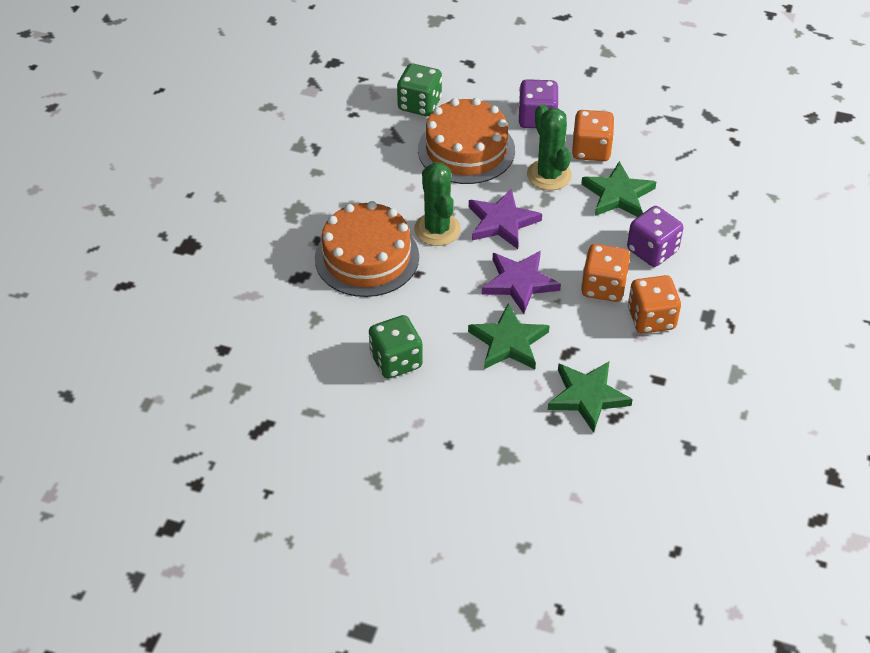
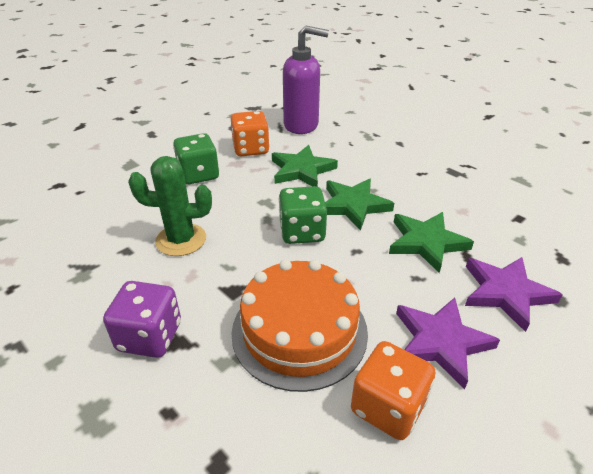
green cactus: 2 -> 1
orange cake: 2 -> 1
orange dice: 3 -> 2
purple dice: 2 -> 1
purple soap dispenser: 0 -> 1

